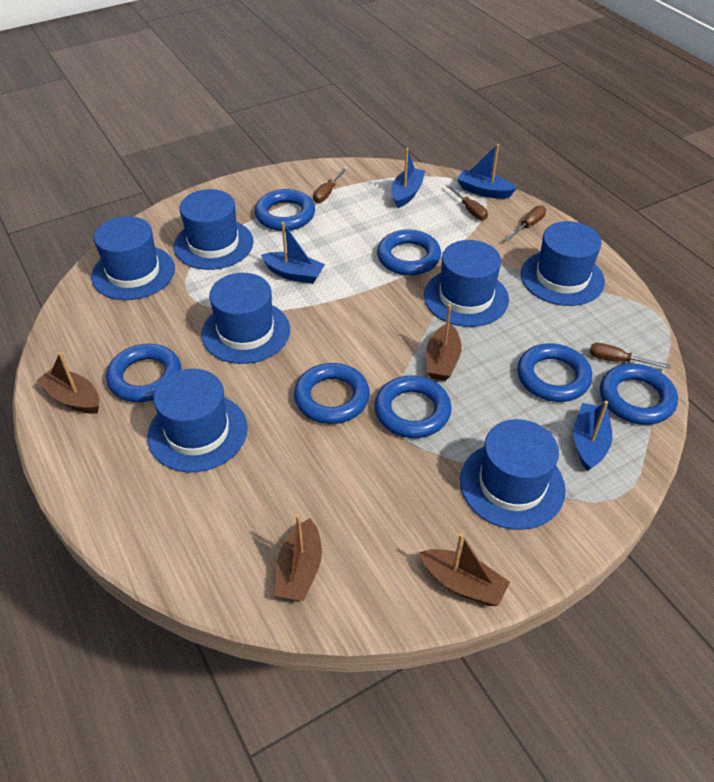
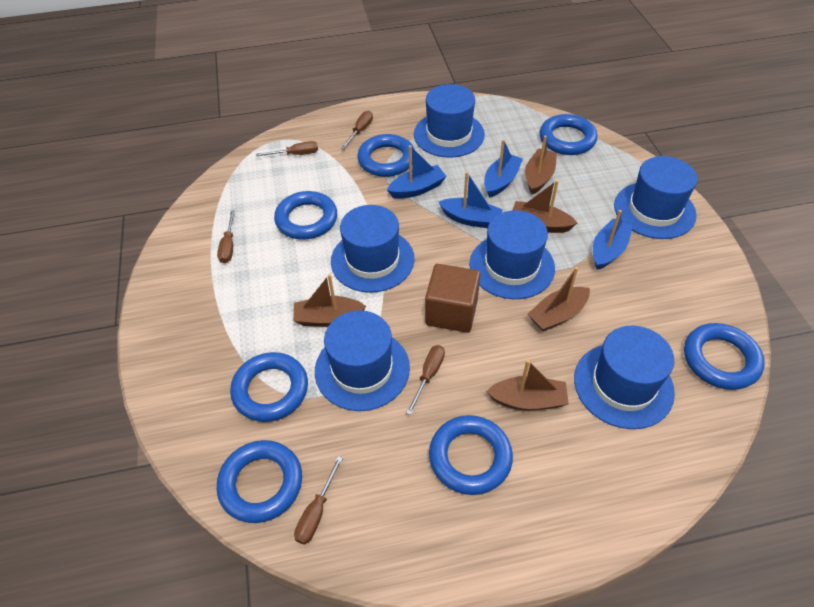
blue hat: 7 -> 6
brown boat: 4 -> 5
brown cube: 0 -> 1
brown screwdriver: 4 -> 5

